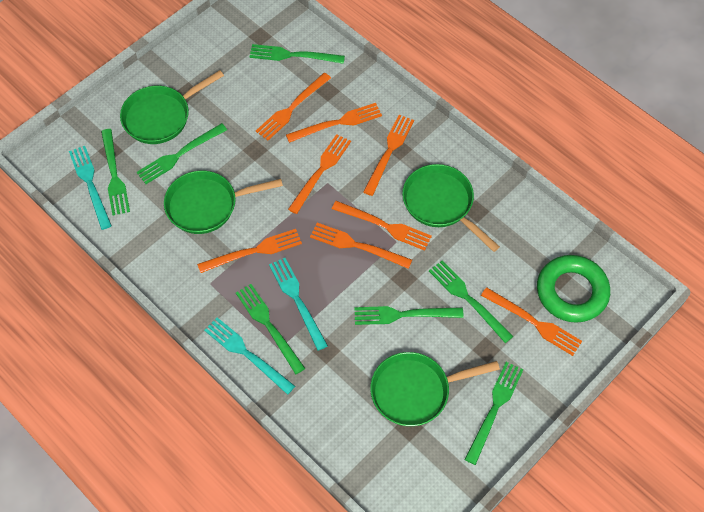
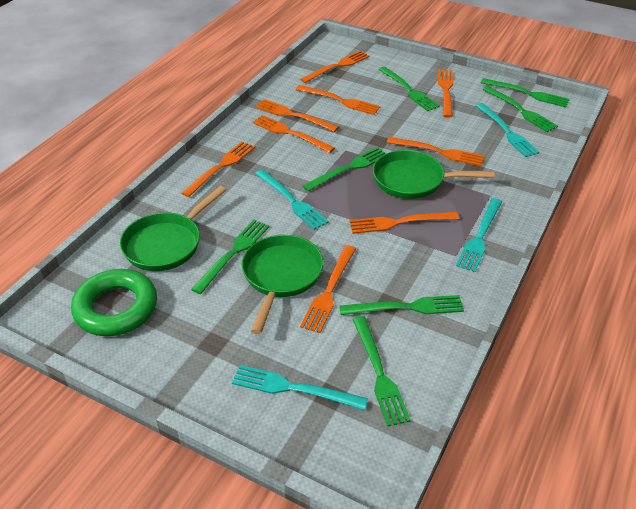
green pan: 4 -> 3
orange fork: 8 -> 9
turquoise fork: 3 -> 4

